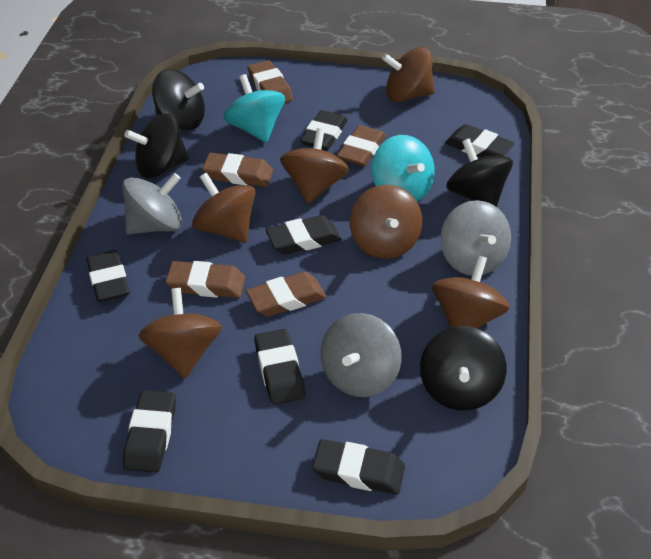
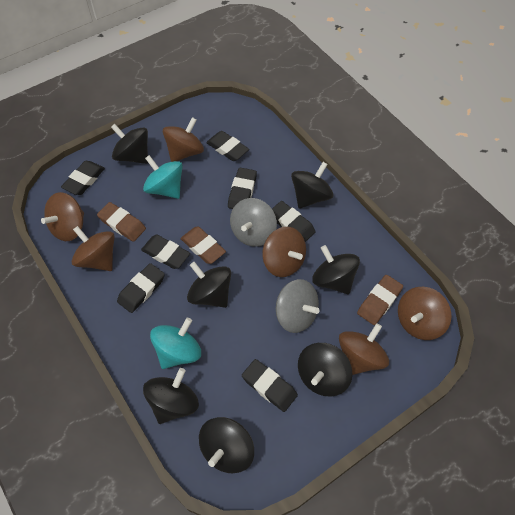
black spinning top: 4 -> 7
brown eraser: 5 -> 3
grey spinning top: 3 -> 2

